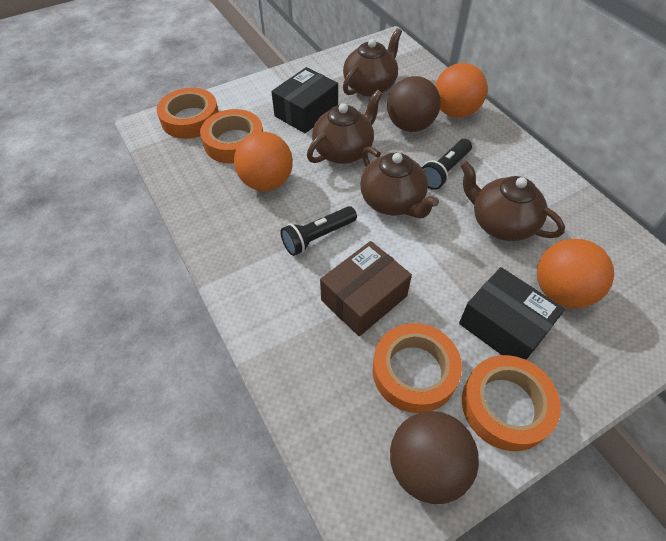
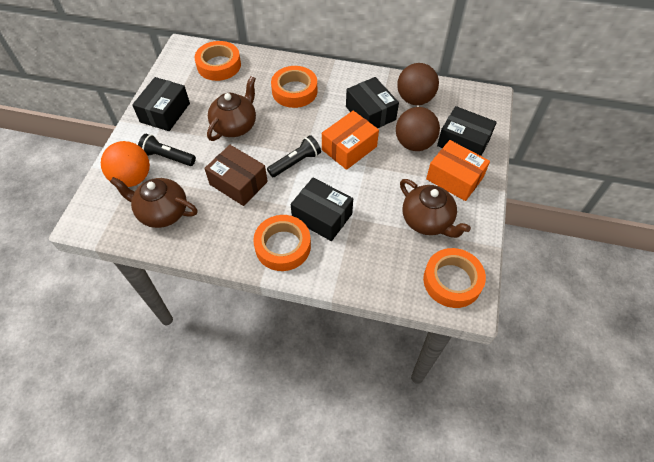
black box: 2 -> 4
brown teapot: 4 -> 3
orange ball: 3 -> 1
orange box: 0 -> 2

